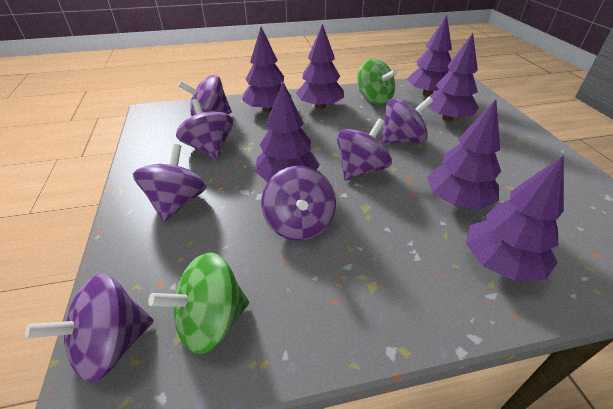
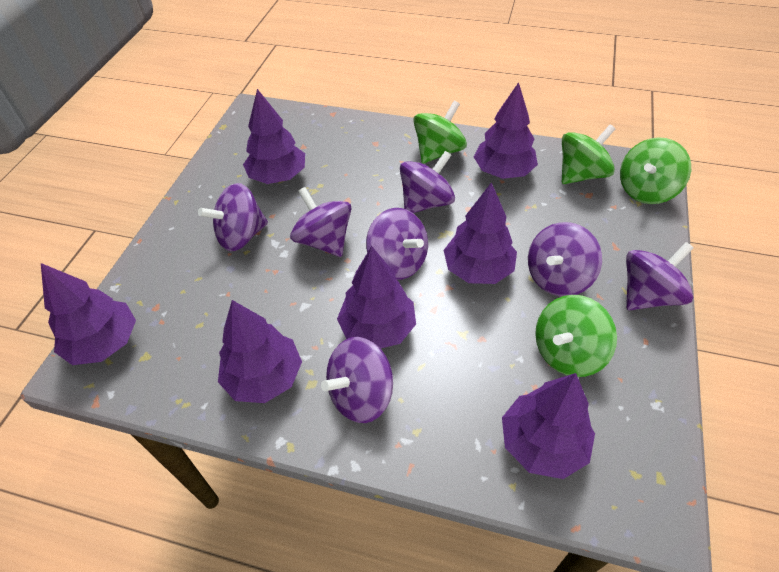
green spinning top: 2 -> 4

